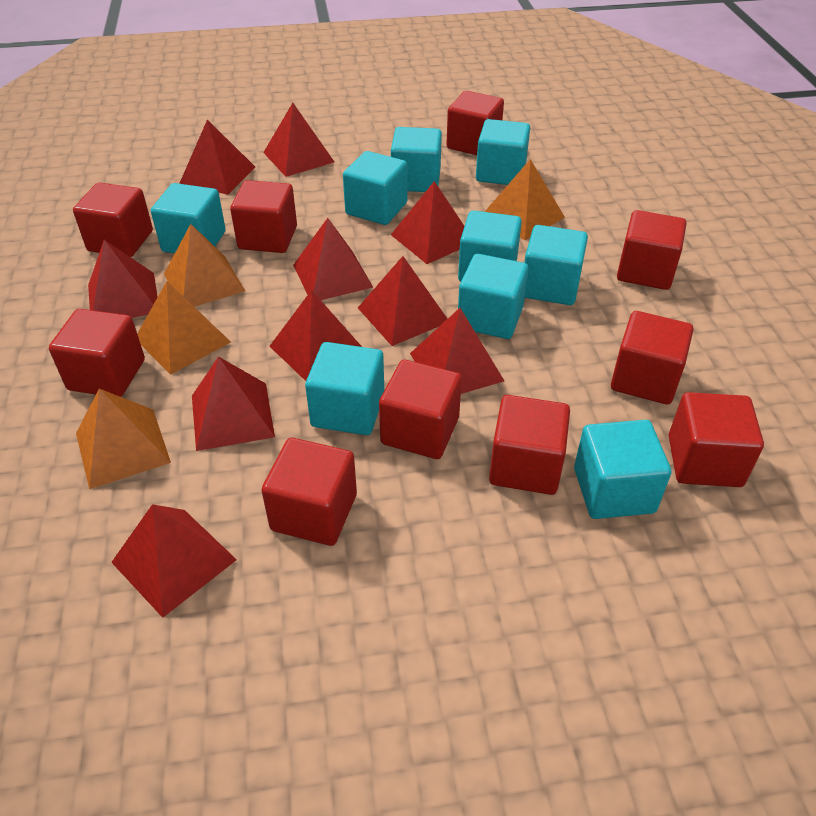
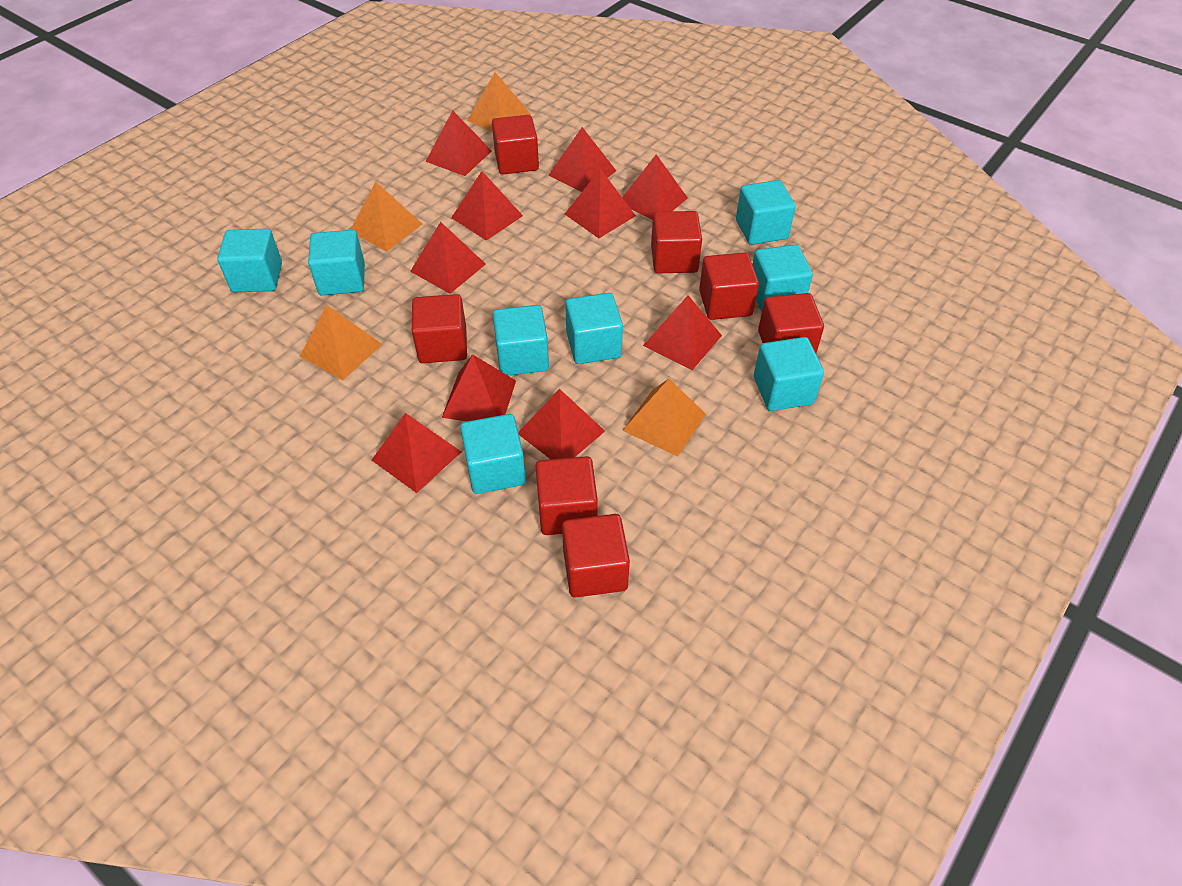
red cube: 10 -> 7
turquoise cube: 9 -> 8

